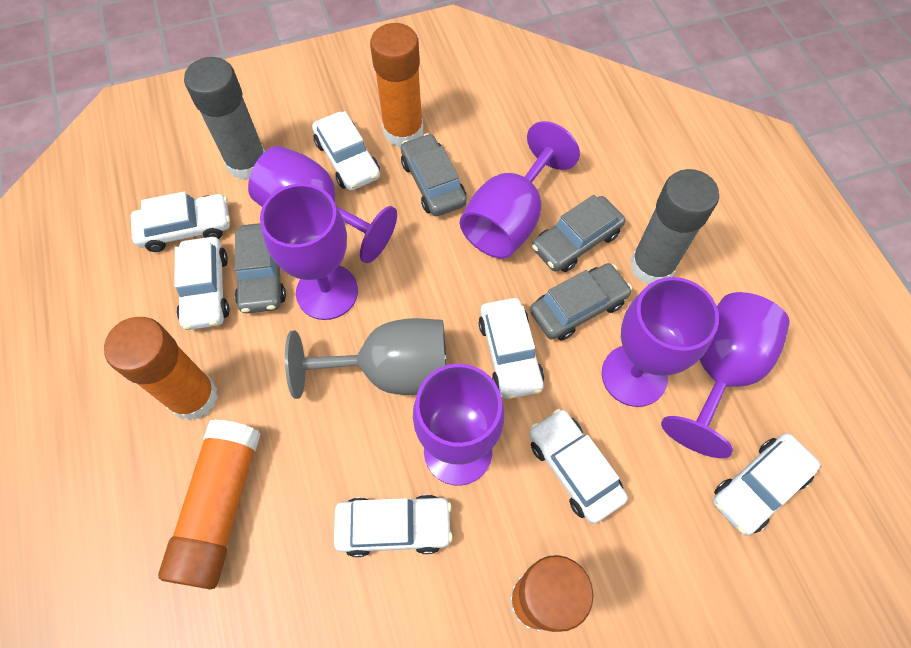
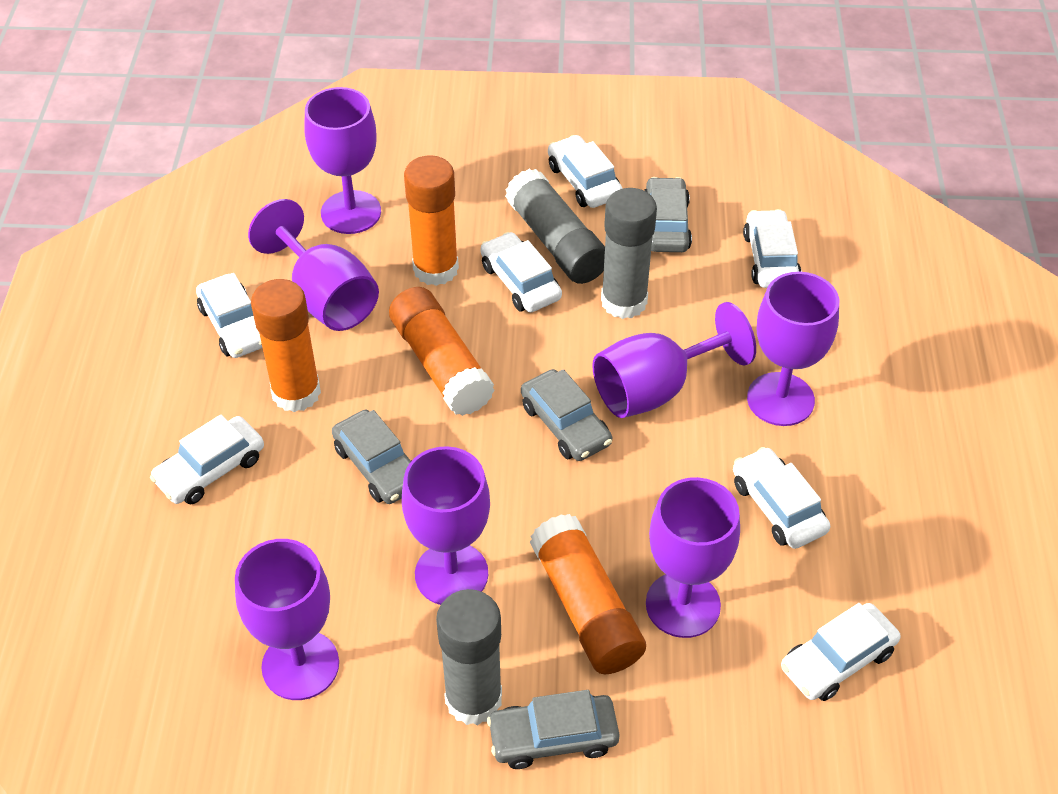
grey glue stick: 2 -> 3
grey goblet: 1 -> 0
purple goblet: 6 -> 7

